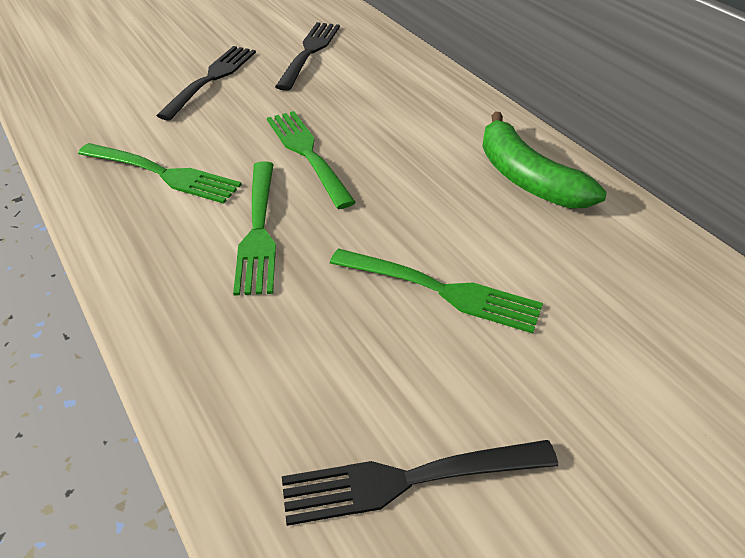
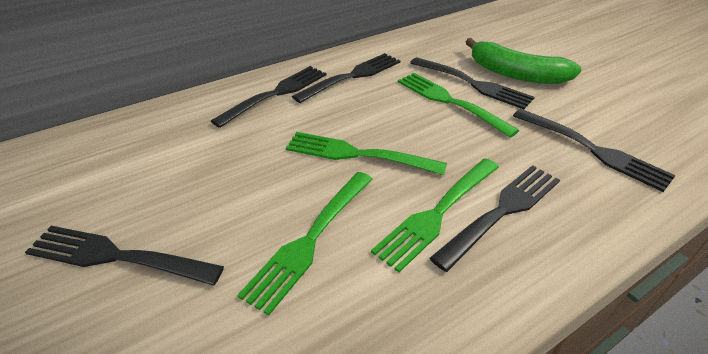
black fork: 3 -> 6

